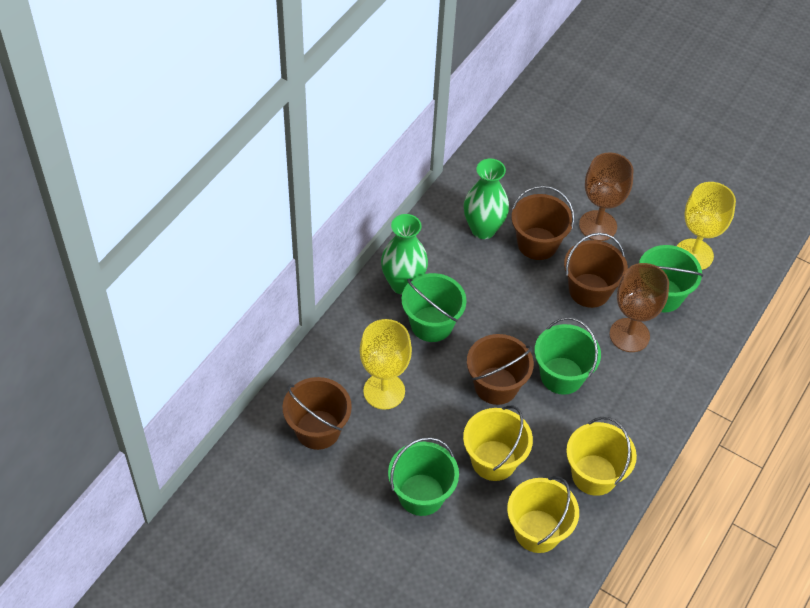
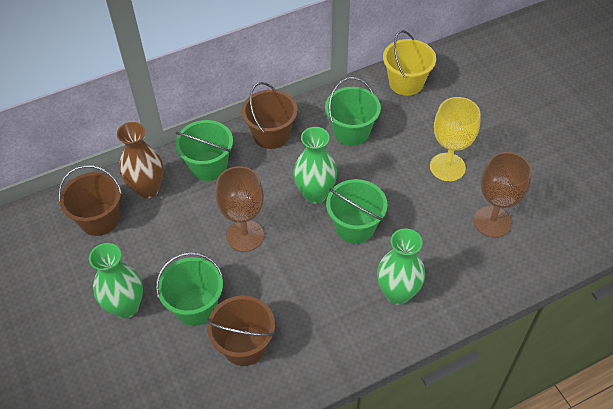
brown bucket: 4 -> 3
brown vase: 0 -> 1
green vase: 2 -> 3
yellow bucket: 3 -> 1
yellow goblet: 2 -> 1

